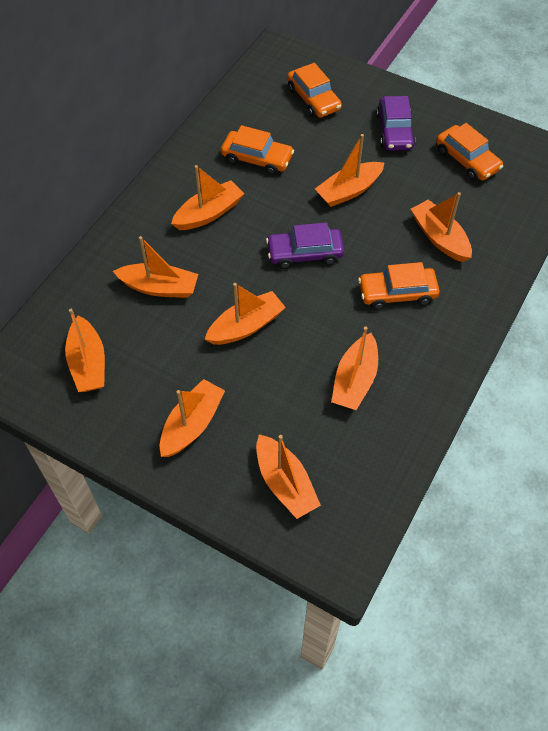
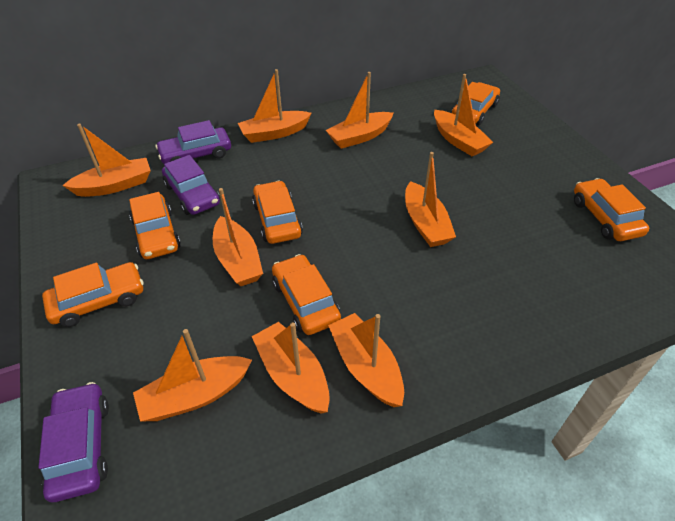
orange car: 4 -> 6
purple car: 2 -> 3

